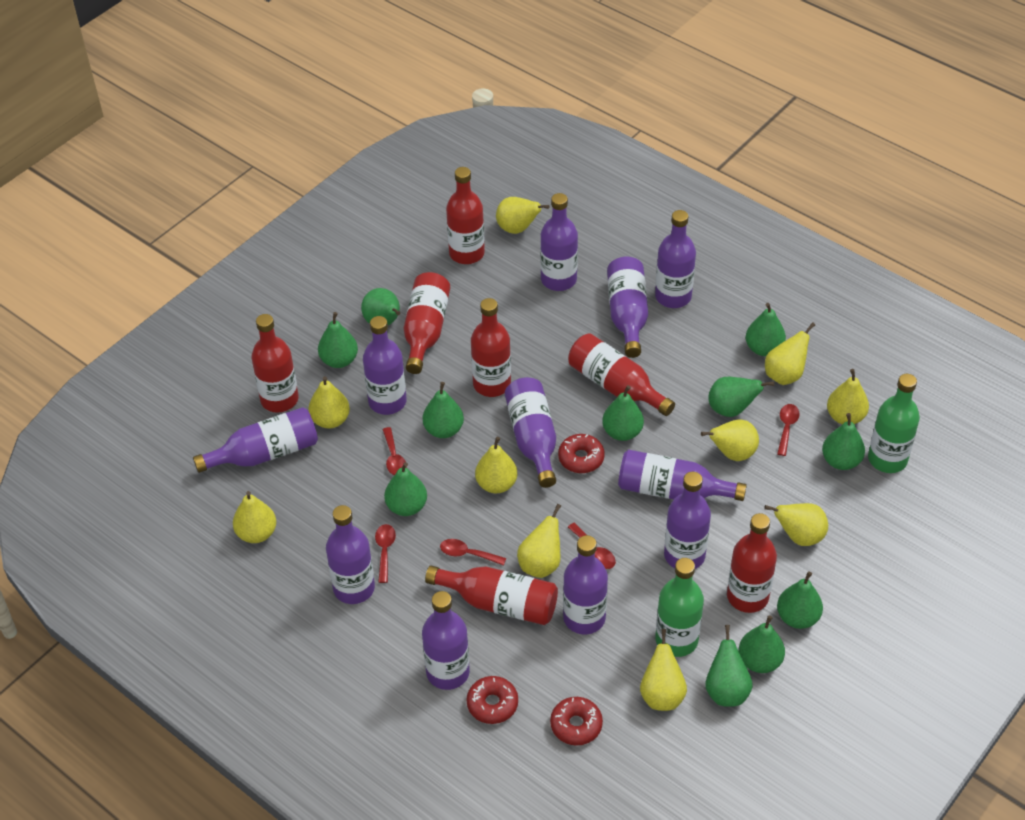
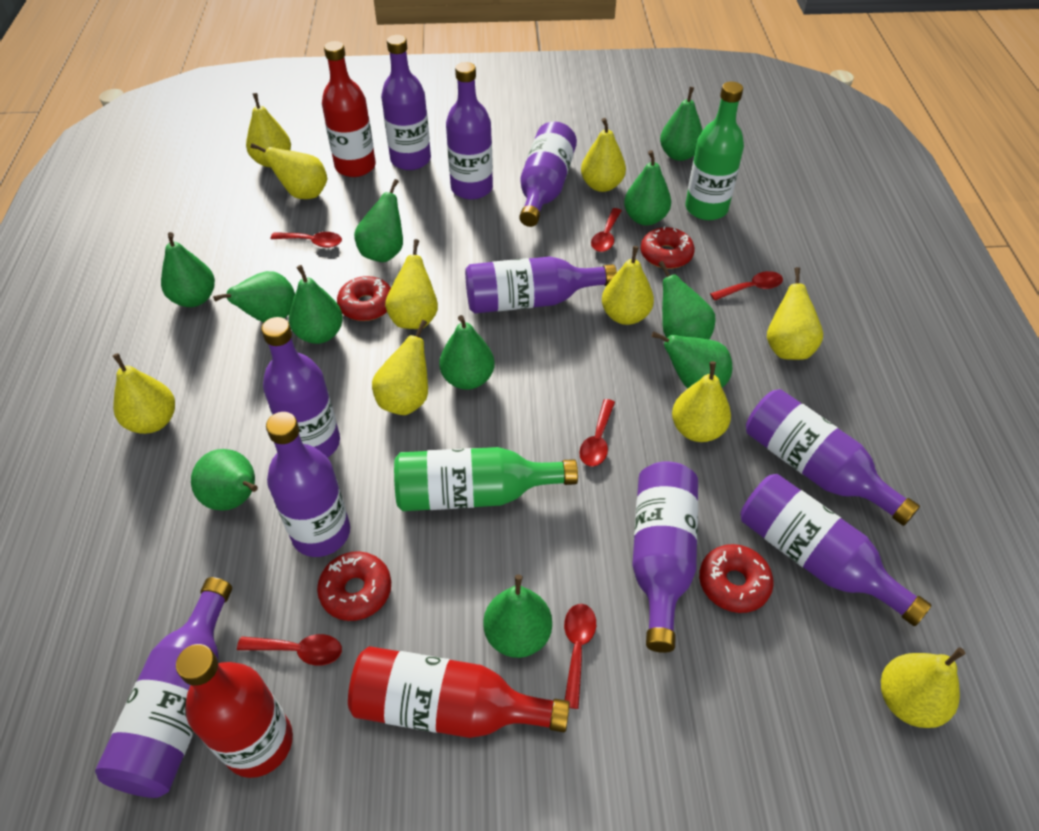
purple bottle: 11 -> 10
red bottle: 7 -> 3
red donut: 3 -> 4
red spoon: 5 -> 6

